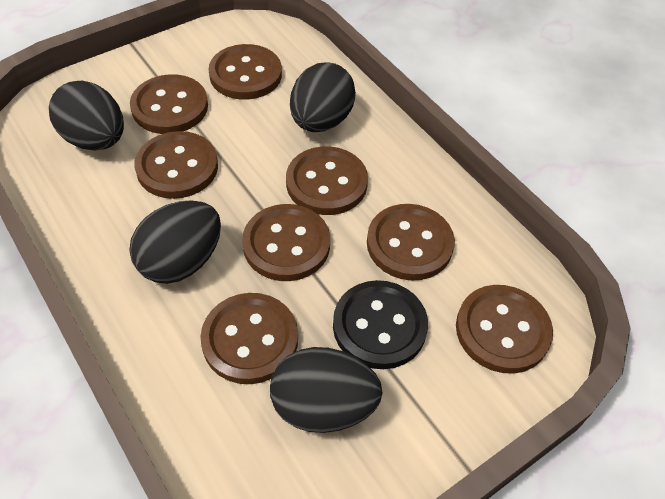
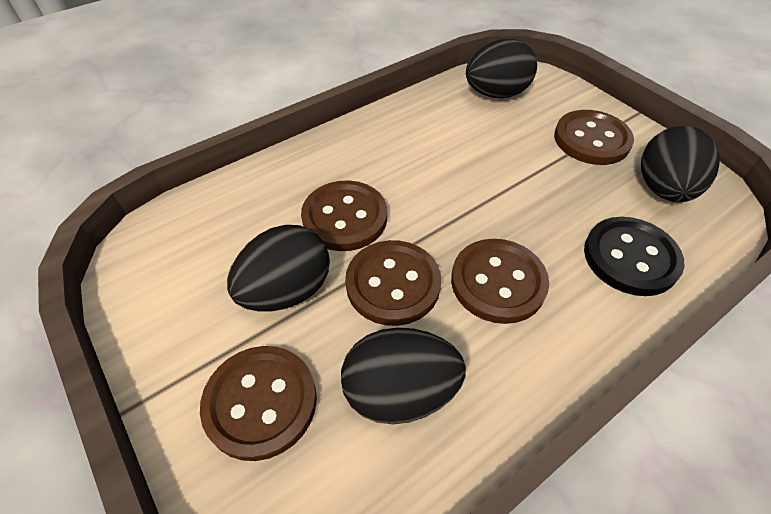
brown button: 8 -> 5

